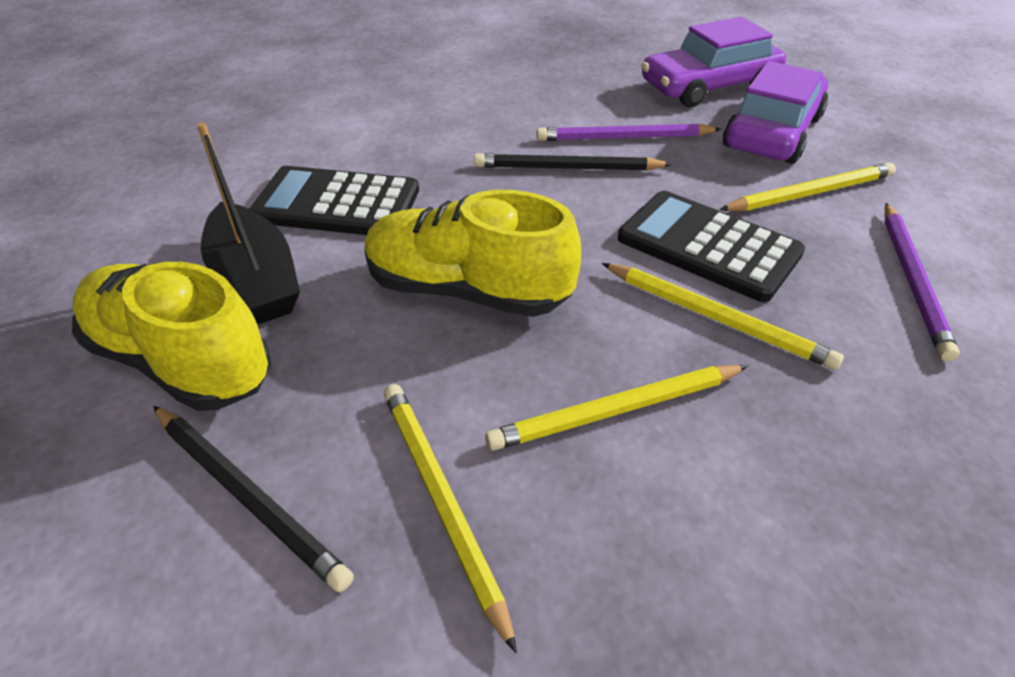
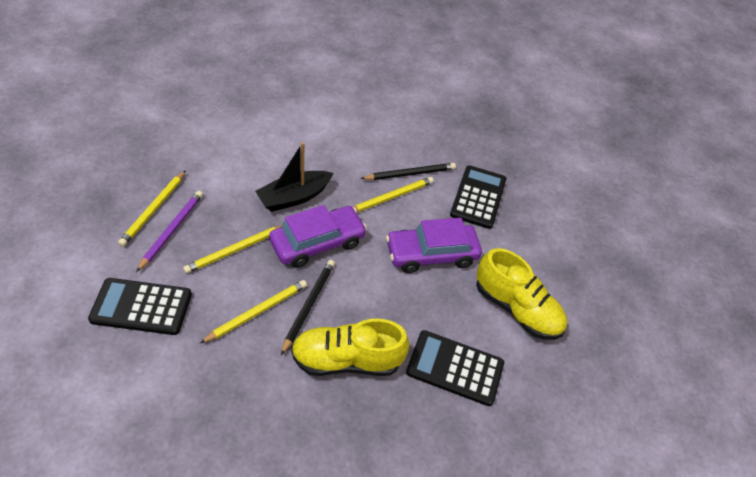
black calculator: 2 -> 3
purple pencil: 2 -> 1

